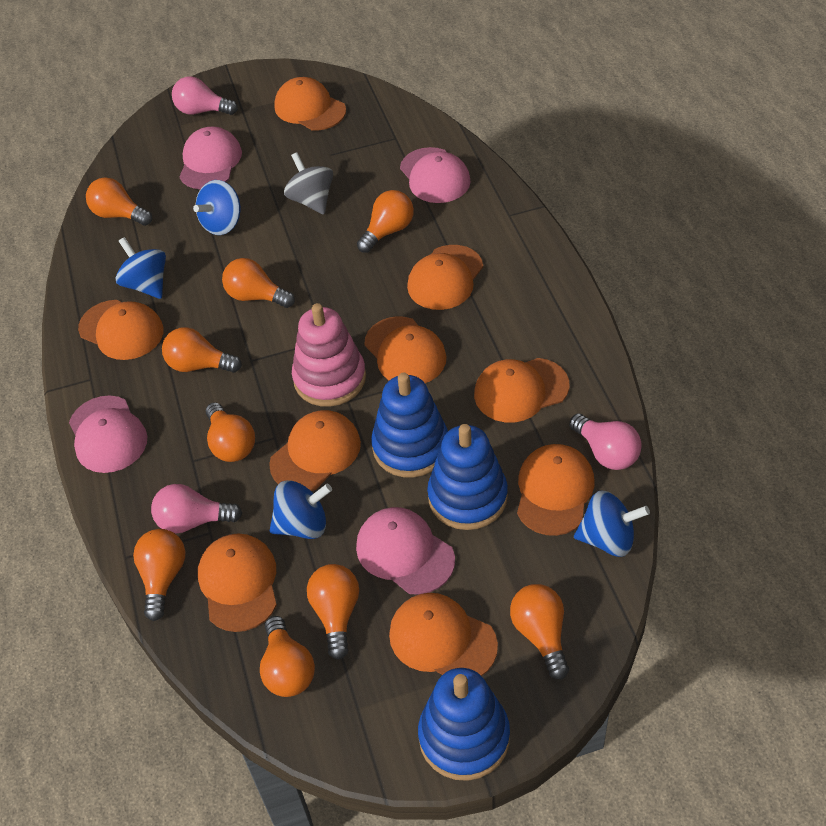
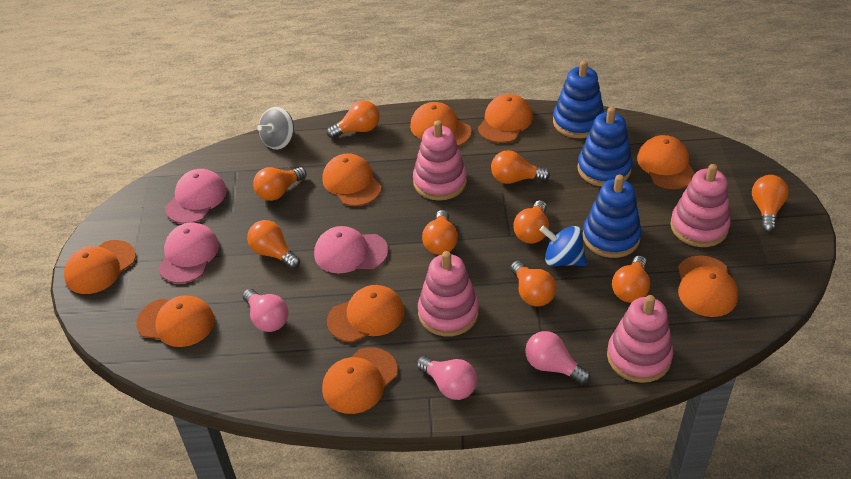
blue spinning top: 4 -> 1
pink cap: 4 -> 3
pink stacking toy: 1 -> 4

